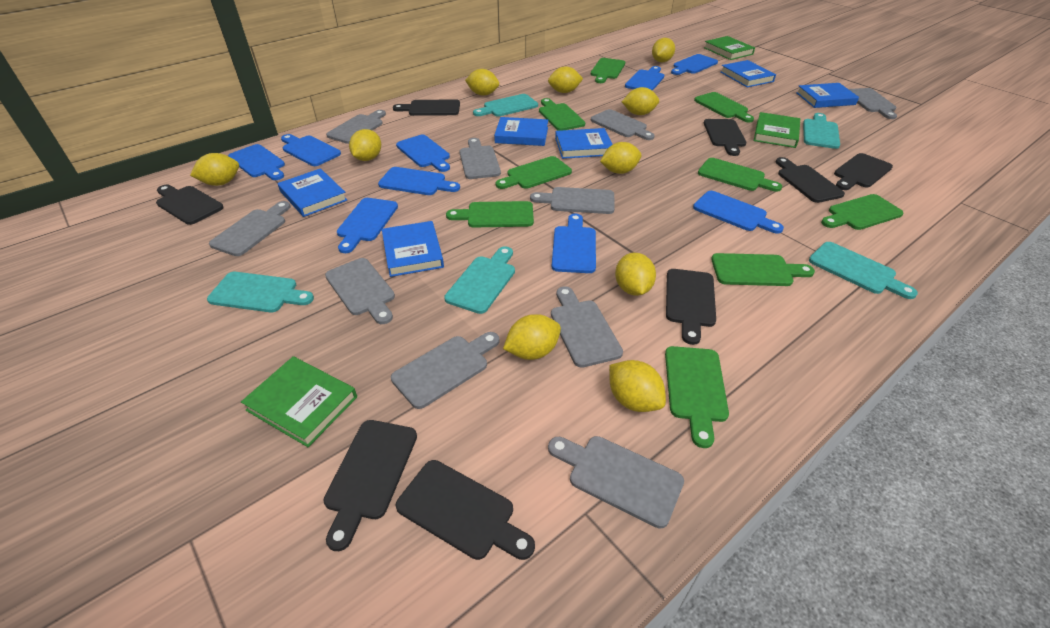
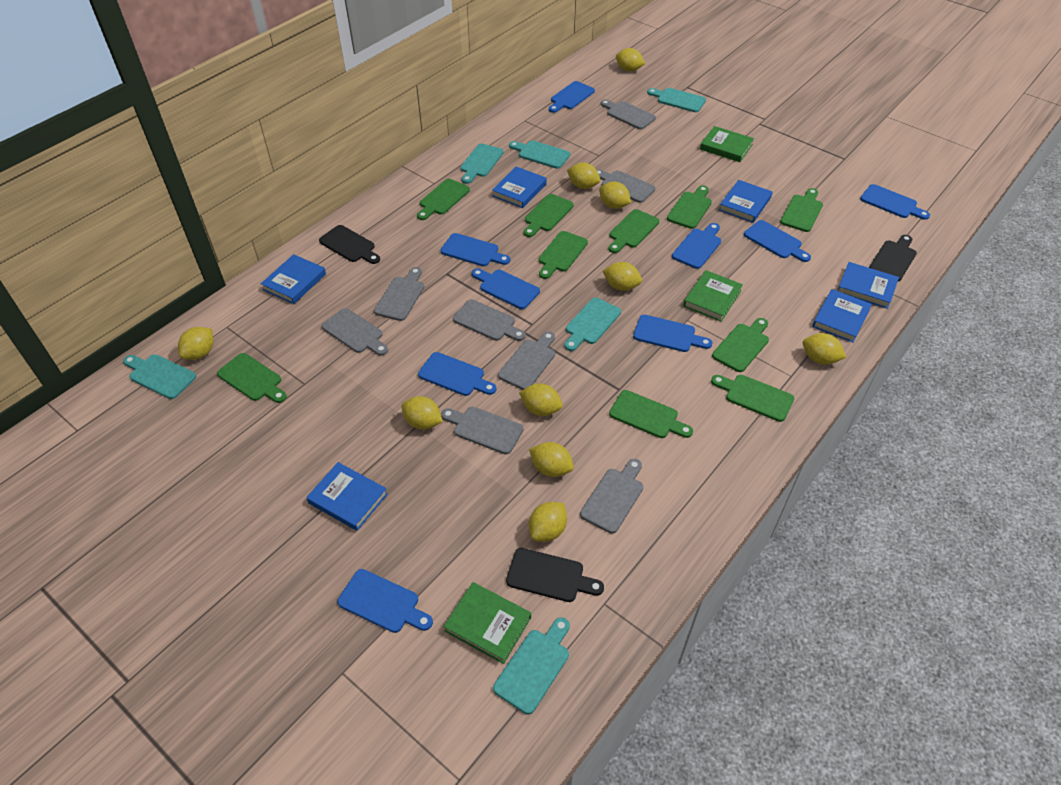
black cutting board: 8 -> 3
green cutting board: 9 -> 10
grey cutting board: 10 -> 8
turquoise cutting board: 5 -> 6

